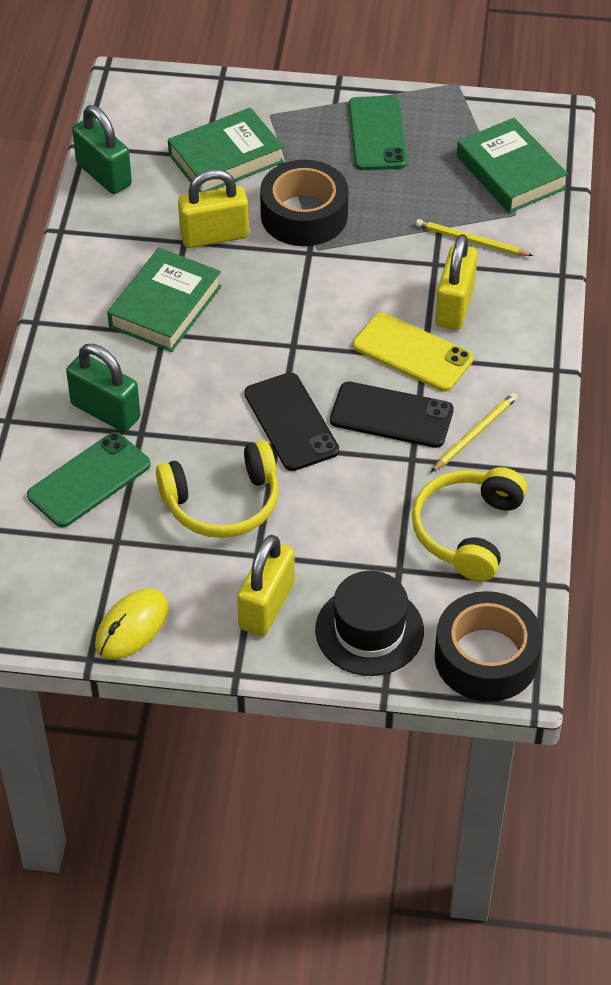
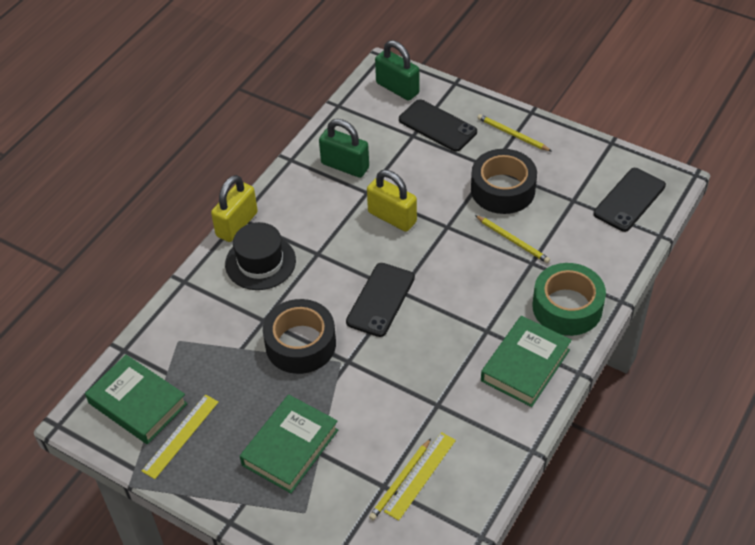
black phone: 2 -> 3
green phone: 2 -> 0
green tape: 0 -> 1
yellow headphones: 2 -> 0
yellow mouse: 1 -> 0
yellow padlock: 3 -> 2
yellow pencil: 2 -> 3
yellow phone: 1 -> 0
yellow ruler: 0 -> 2

